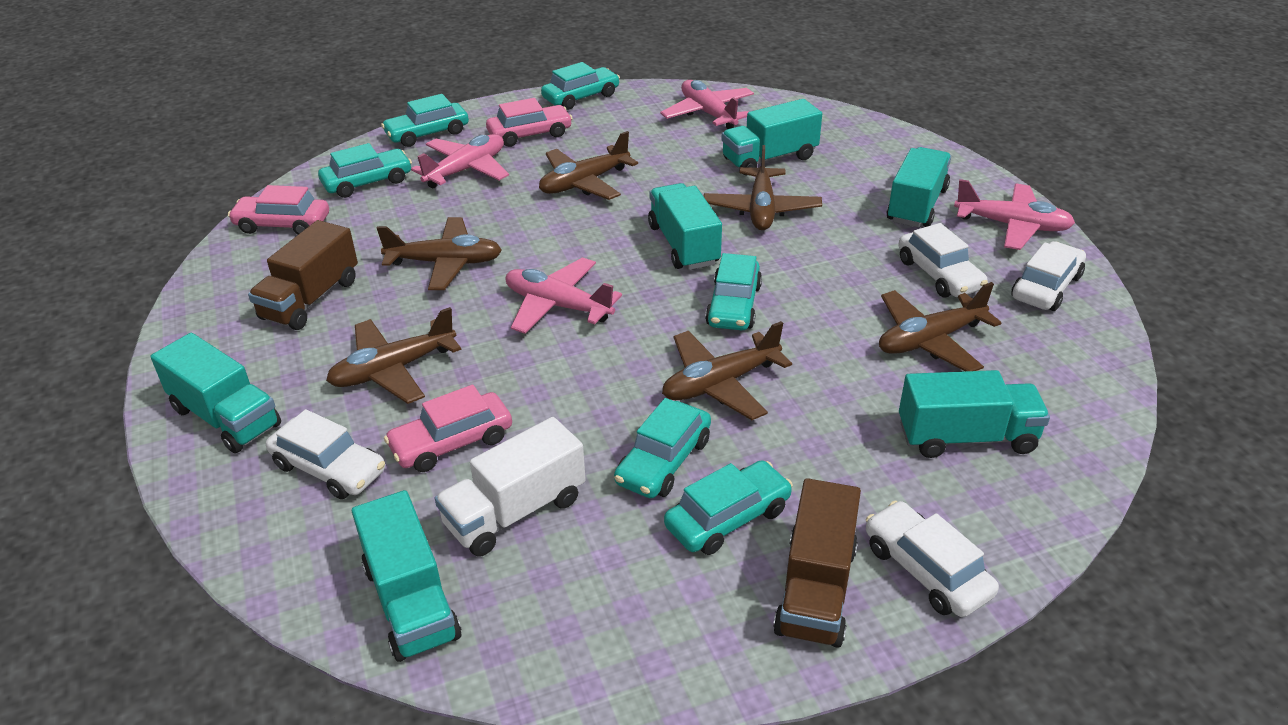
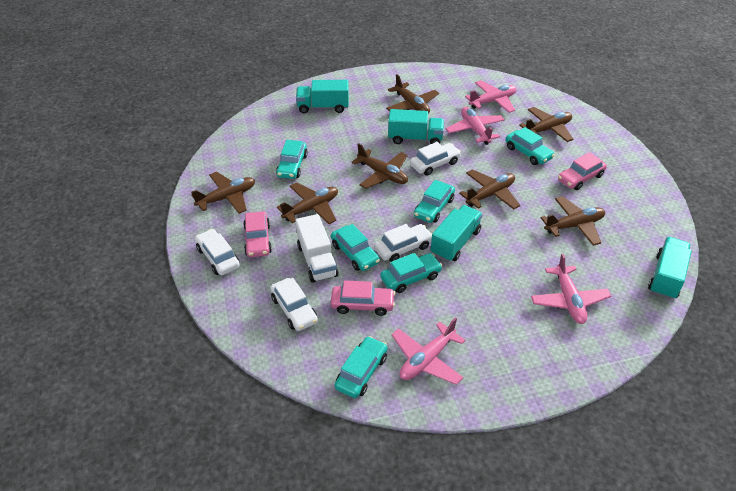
brown plane: 6 -> 7
brown truck: 2 -> 0
turquoise truck: 6 -> 4

